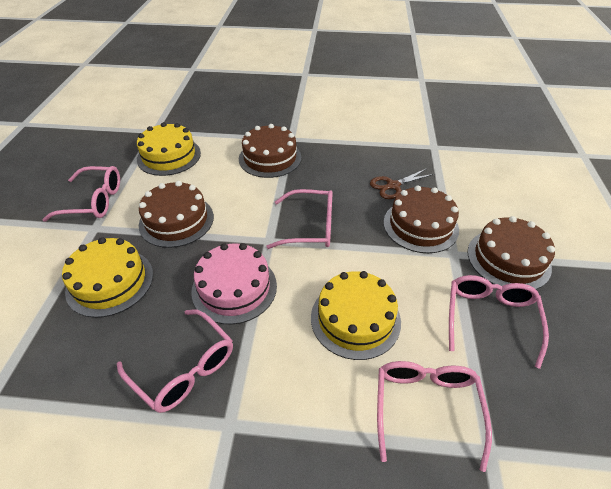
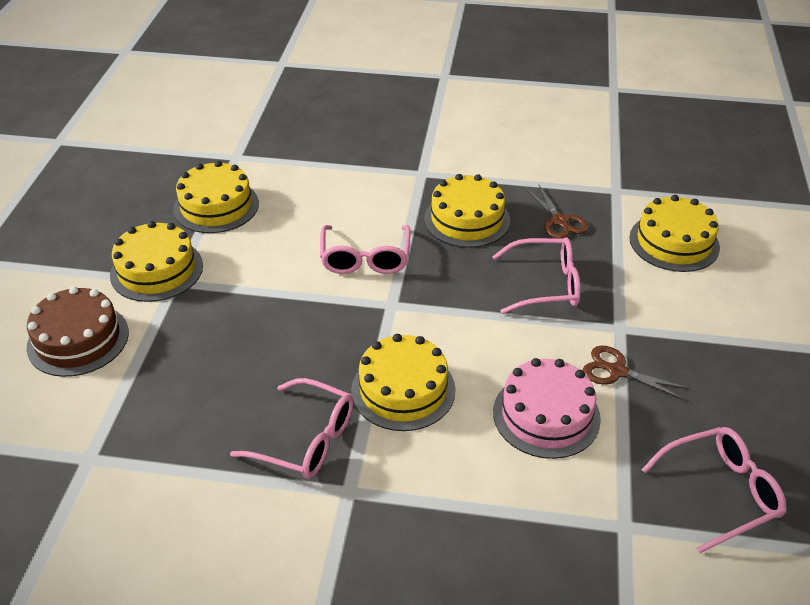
brown cake: 4 -> 1
brown scissors: 1 -> 2
pink glasses: 5 -> 4
yellow cake: 3 -> 5

